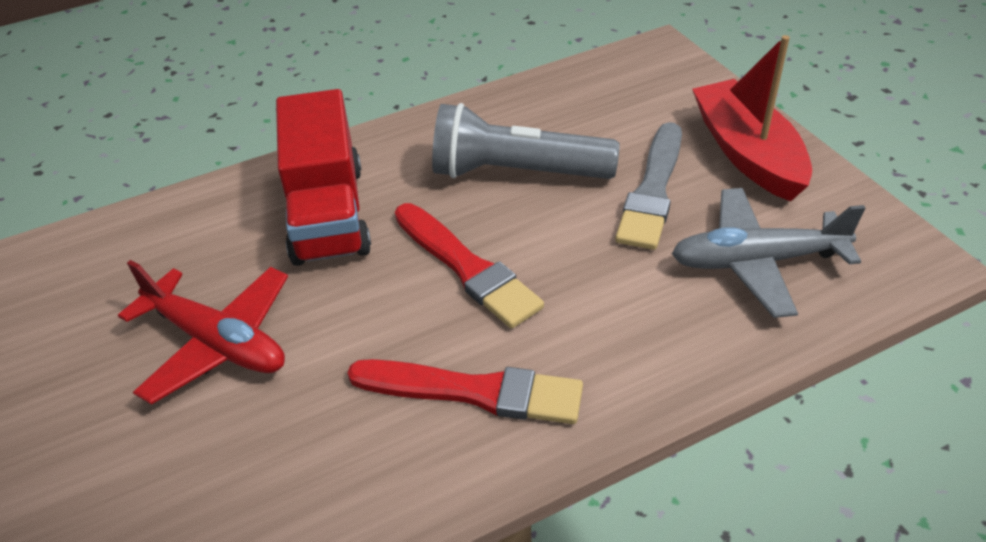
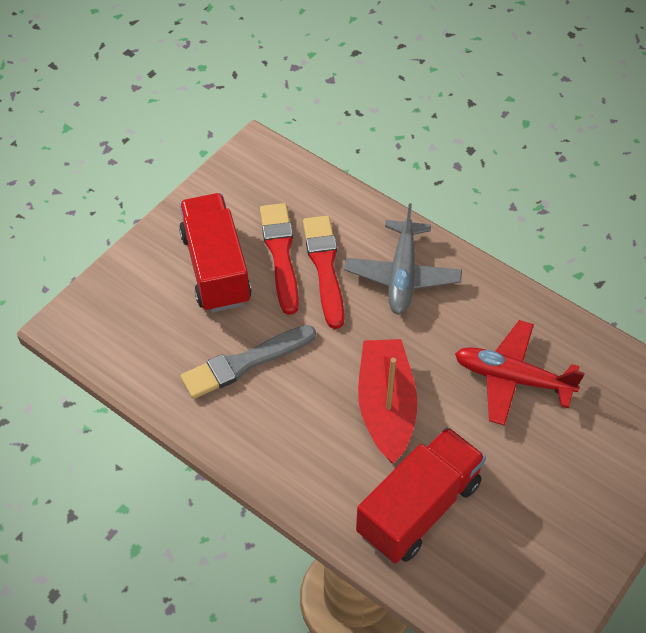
grey flashlight: 1 -> 0
red truck: 1 -> 2

